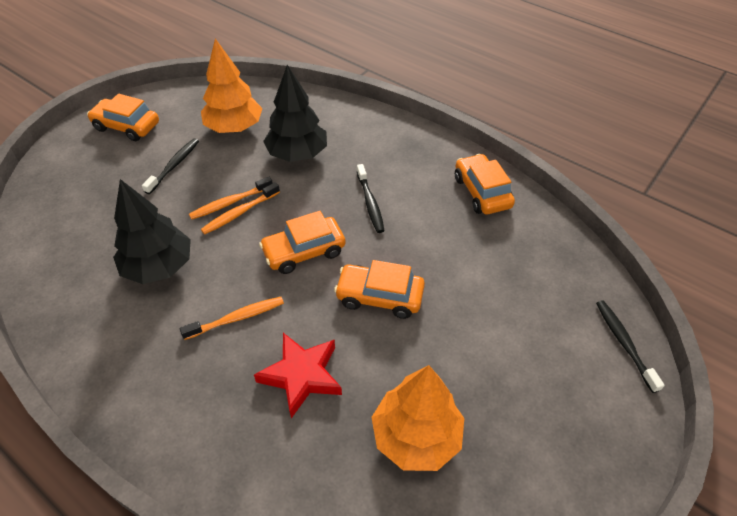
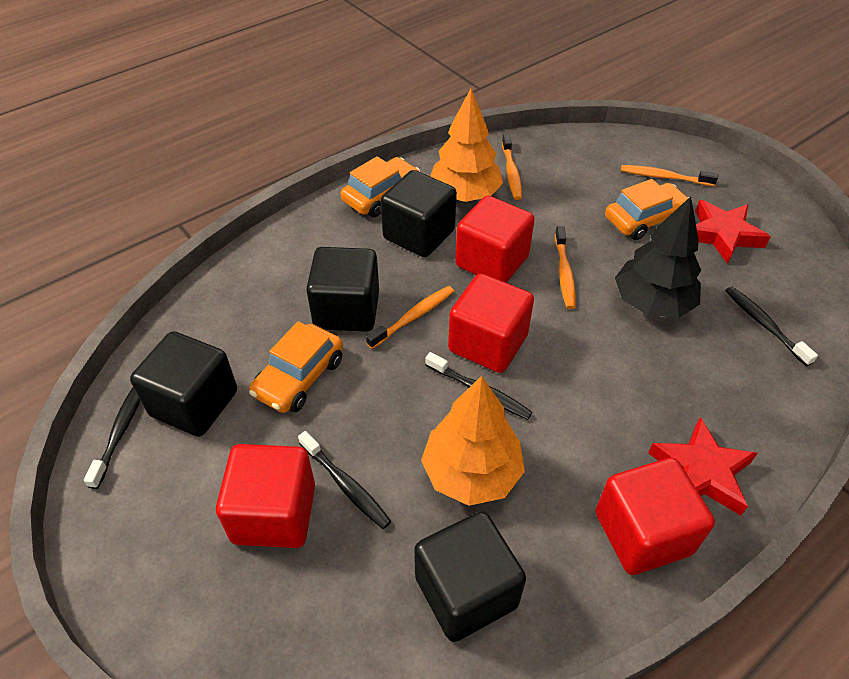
black cube: 0 -> 4
black toothbrush: 3 -> 4
black tree: 2 -> 1
orange car: 4 -> 3
orange toothbrush: 3 -> 4
red cube: 0 -> 4
red star: 1 -> 2

